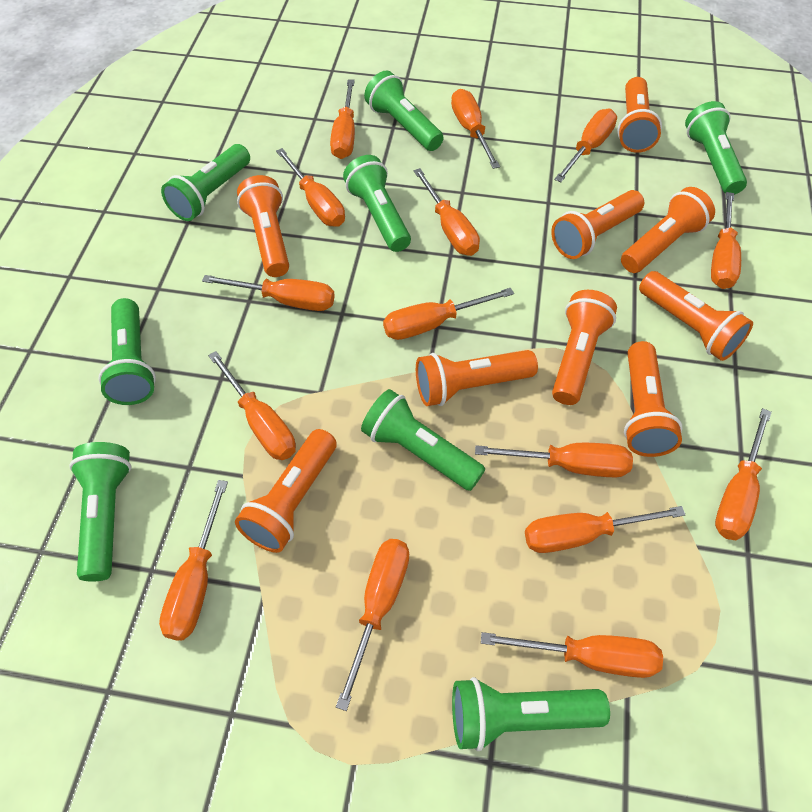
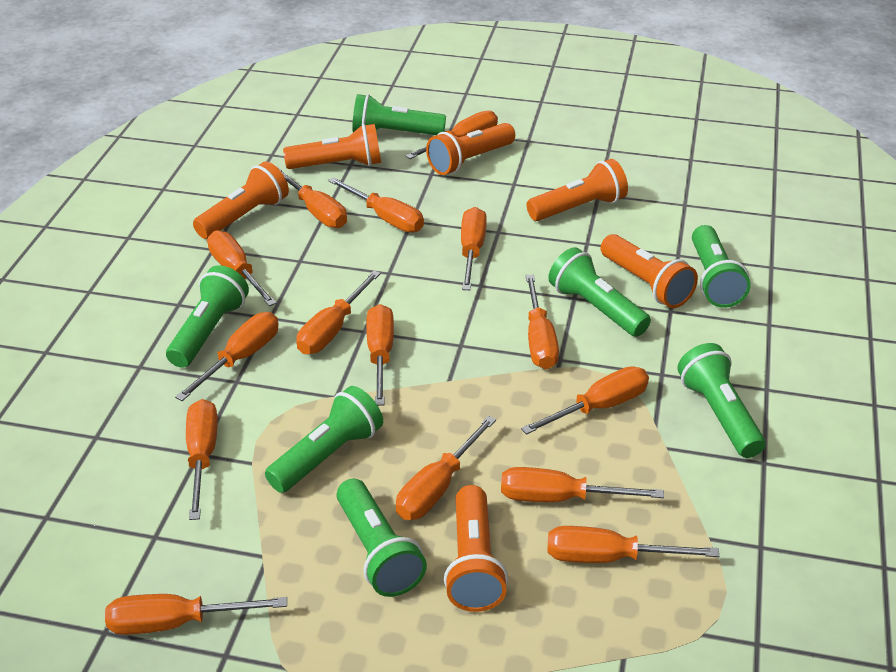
green flashlight: 8 -> 7
orange flashlight: 9 -> 6

